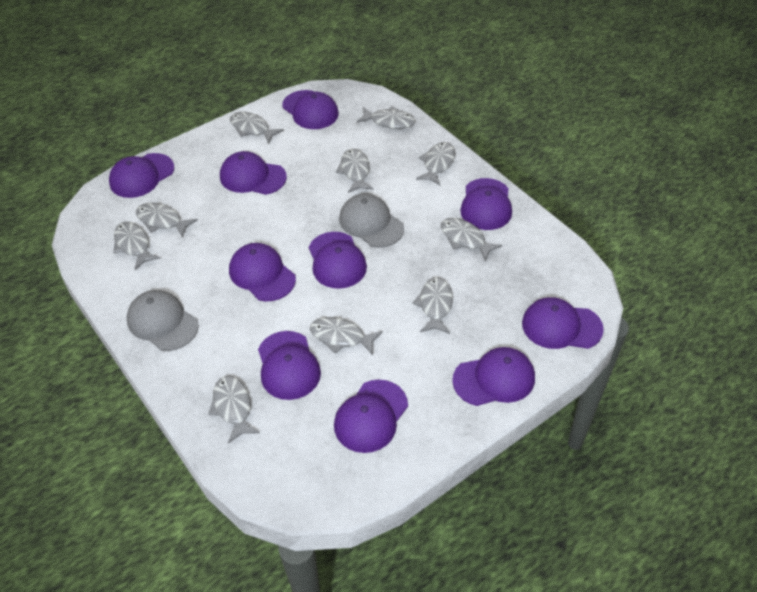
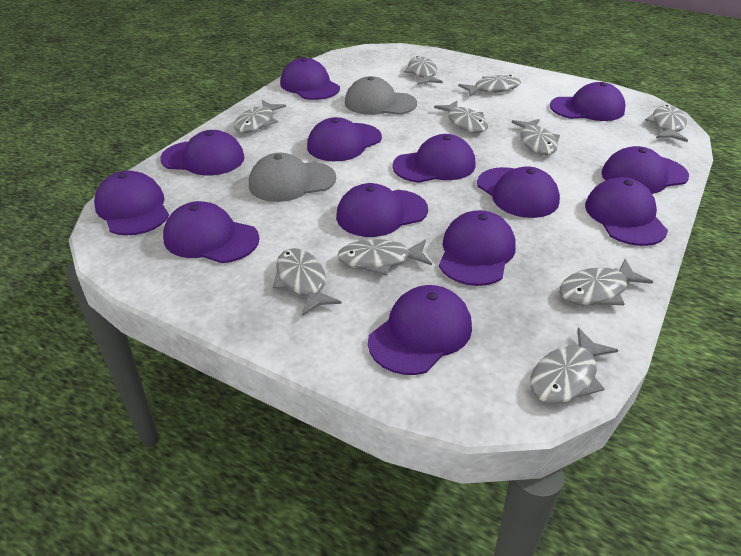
purple cap: 10 -> 13

